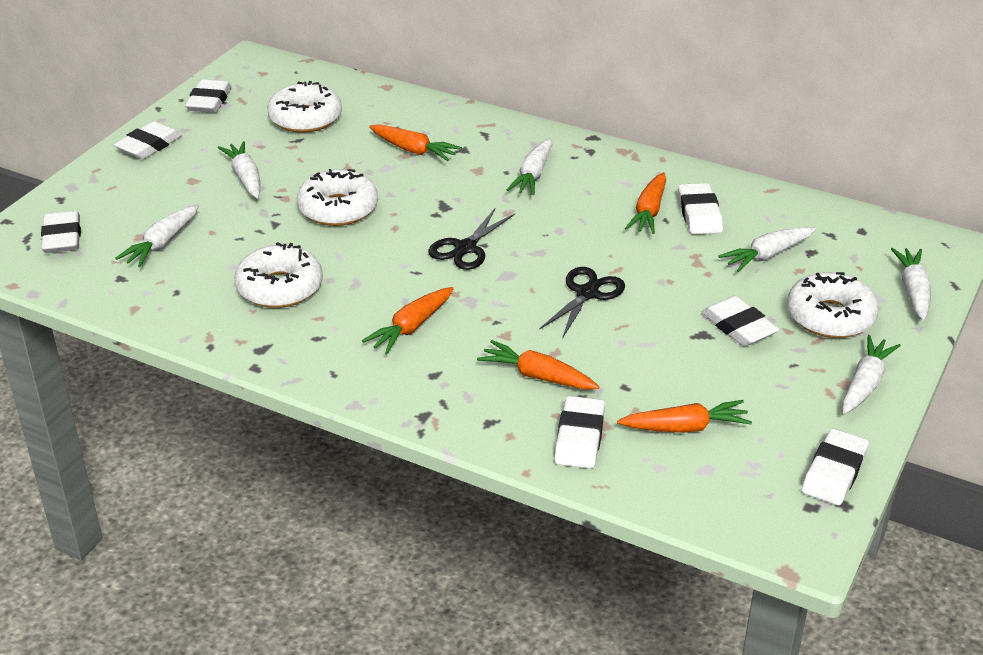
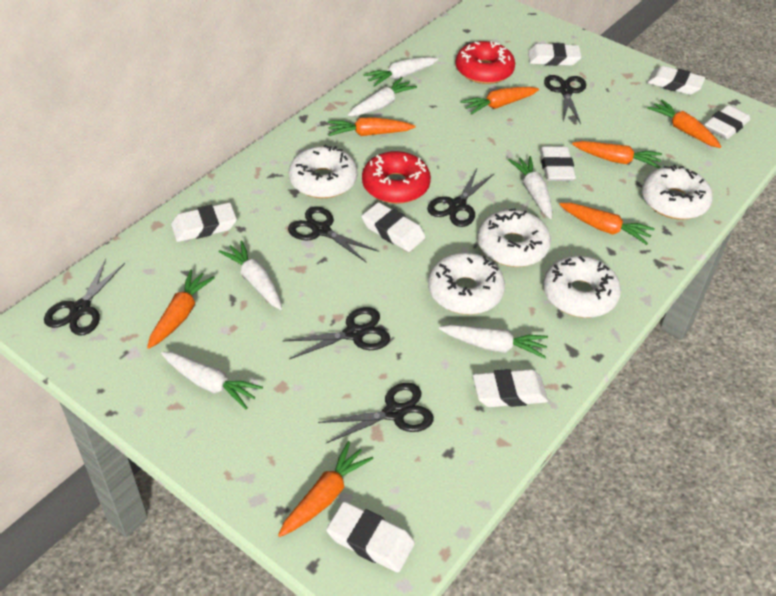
black scissors: 2 -> 6
orange carrot: 5 -> 7
red donut: 0 -> 2
white donut: 4 -> 5
white eraser: 7 -> 8

